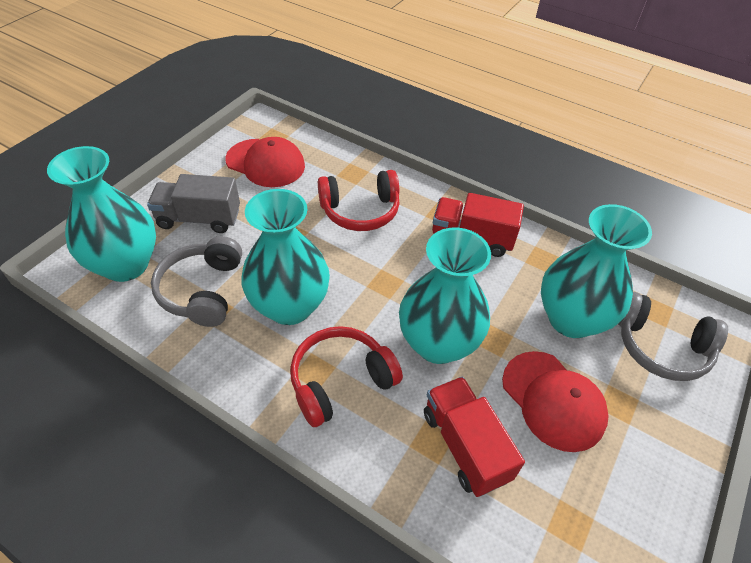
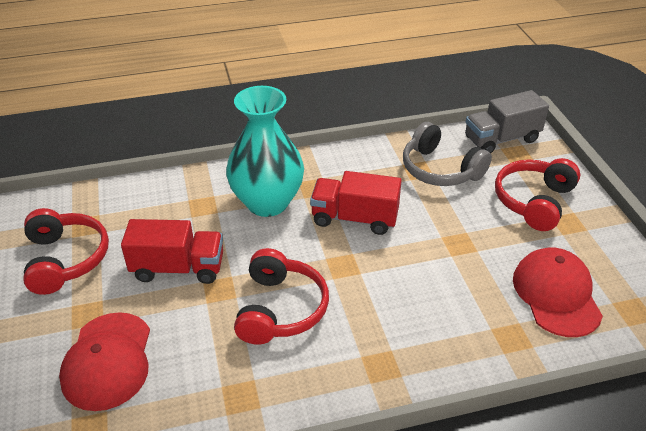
grey headphones: 2 -> 1
red headphones: 2 -> 3
turquoise vase: 4 -> 1

